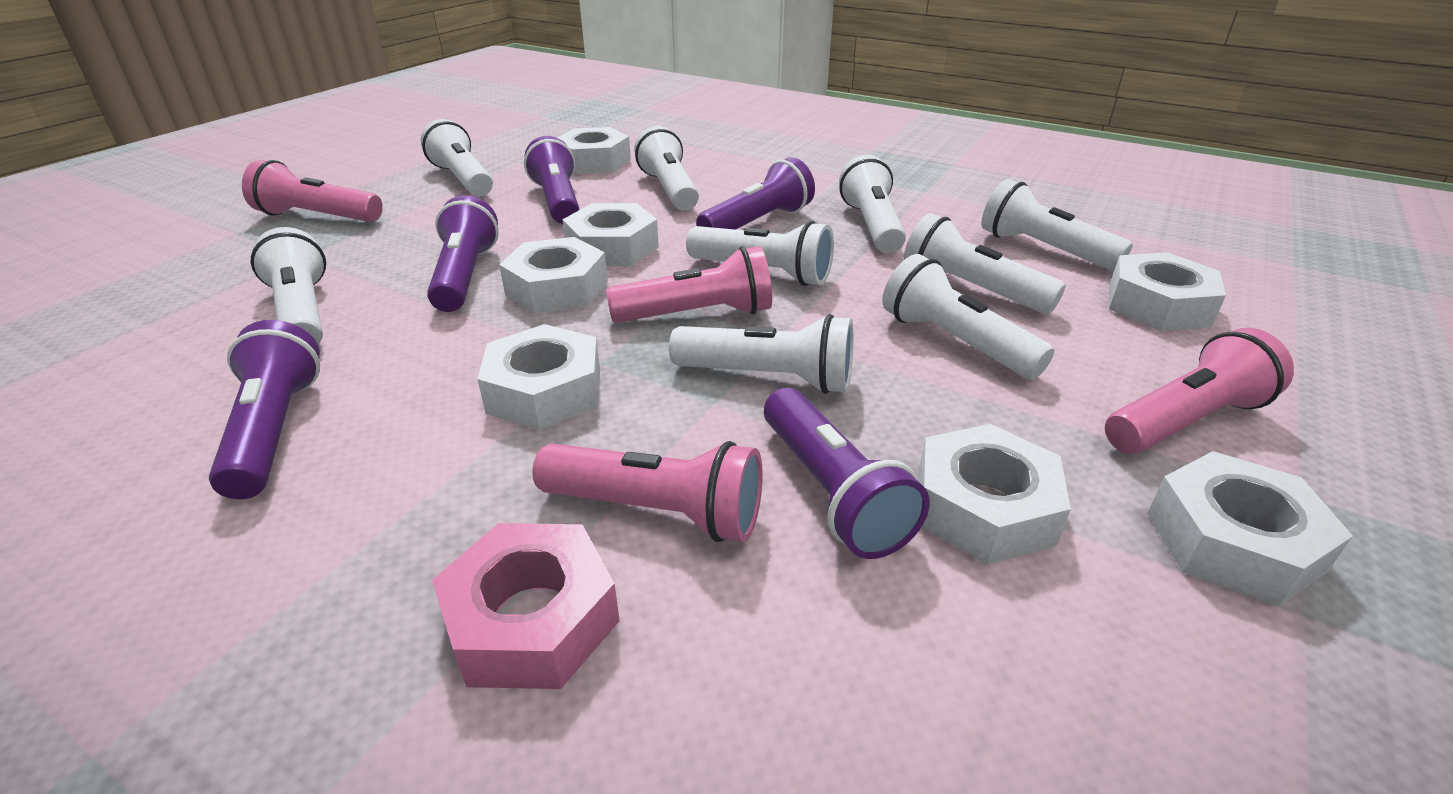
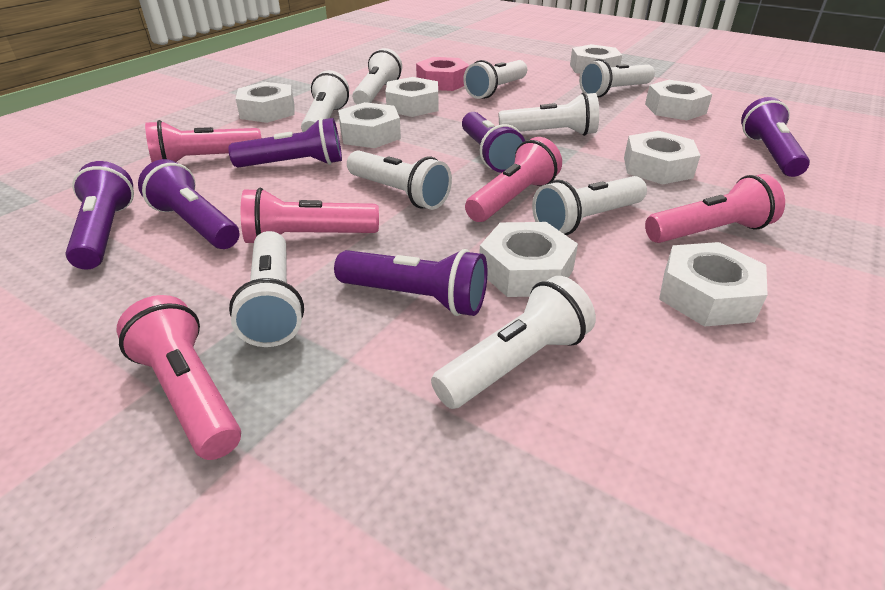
pink flashlight: 4 -> 5
purple flashlight: 5 -> 6
white nut: 7 -> 8

